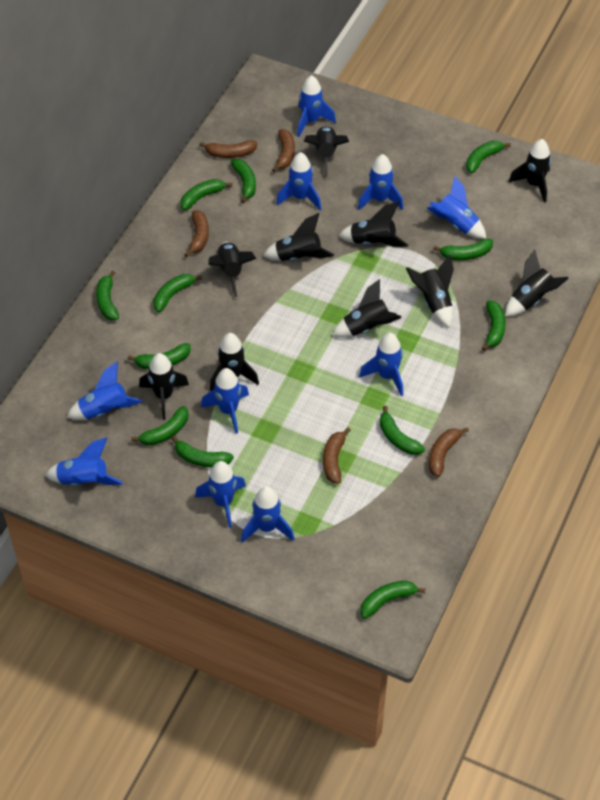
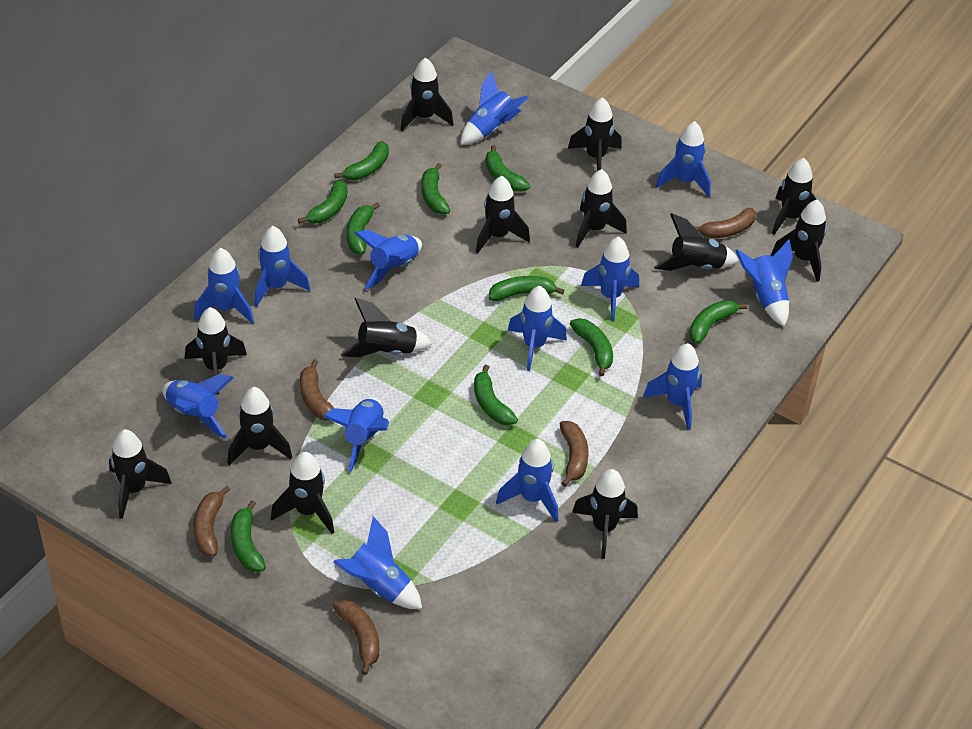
black rocket: 10 -> 13
blue rocket: 10 -> 13
green banana: 12 -> 10

